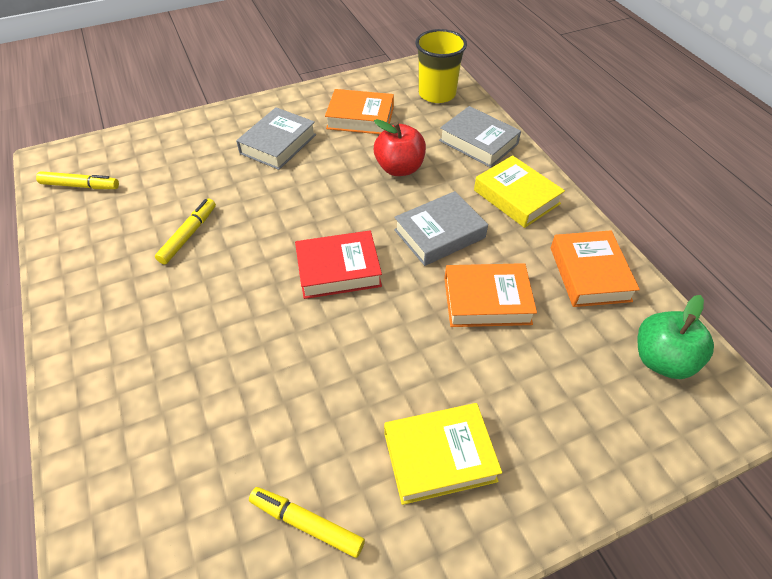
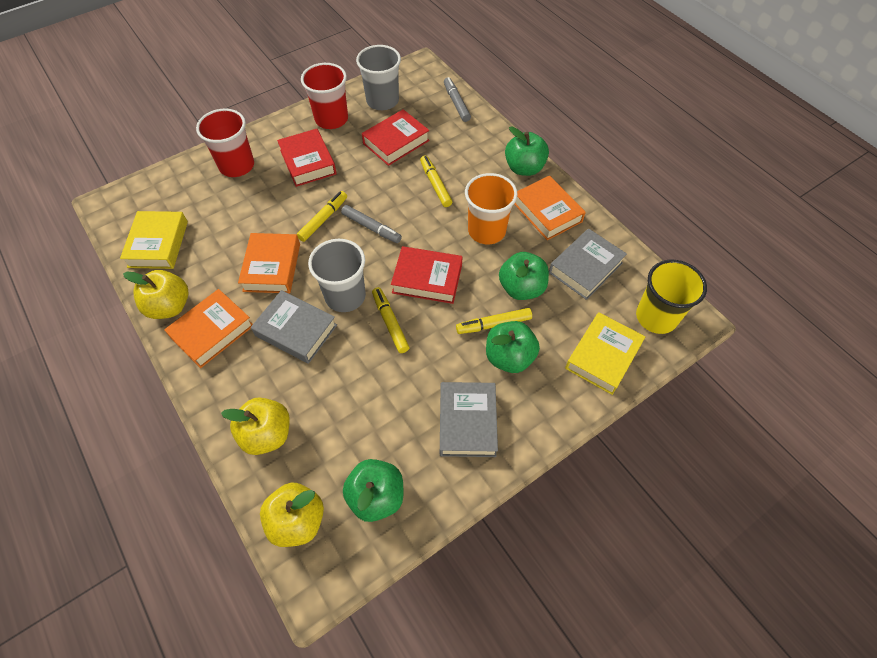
green apple: 1 -> 4
grey cup: 0 -> 2
grey marker: 0 -> 2
orange cup: 0 -> 1
red apple: 1 -> 0
red book: 1 -> 3
red cup: 0 -> 2
yellow apple: 0 -> 3
yellow marker: 3 -> 4

